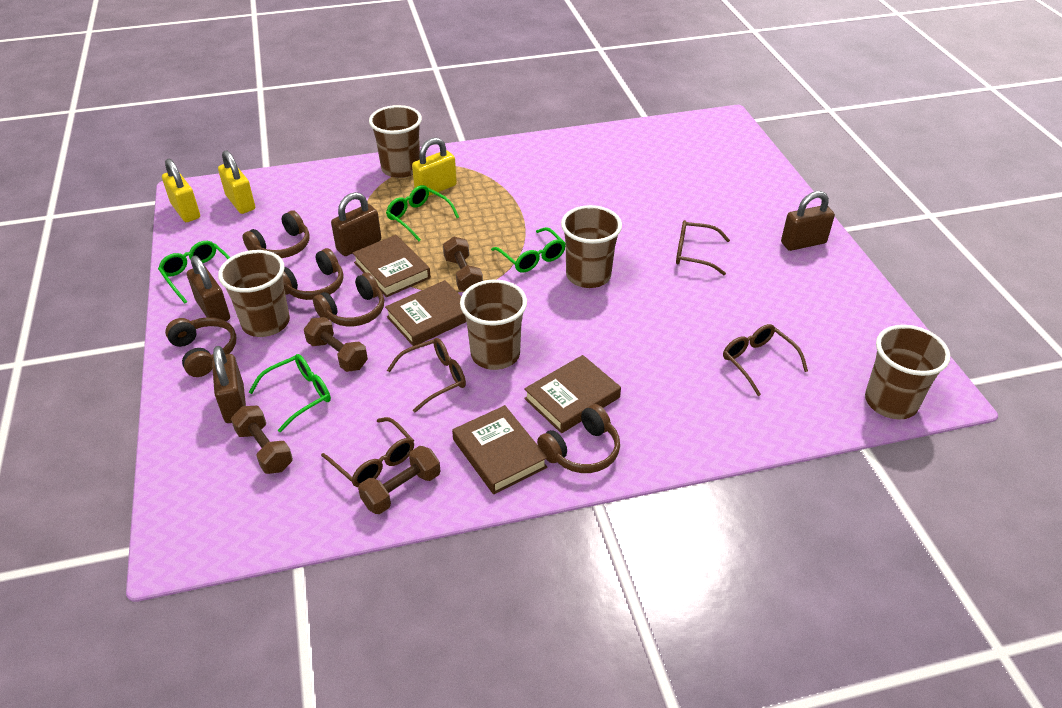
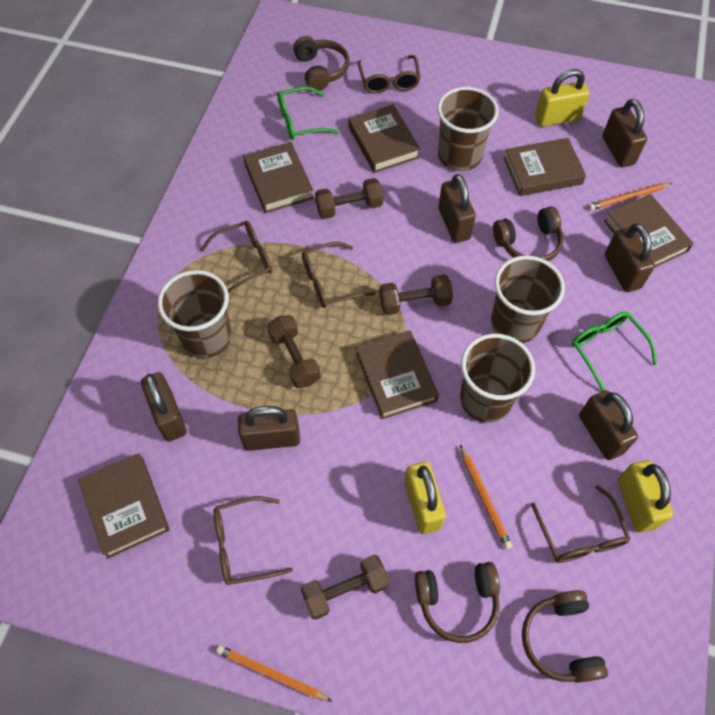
brown book: 4 -> 6
brown cup: 5 -> 4
brown glasses: 4 -> 5
brown headphones: 5 -> 4
brown padlock: 4 -> 6
green glasses: 4 -> 2
orange pencil: 0 -> 3

